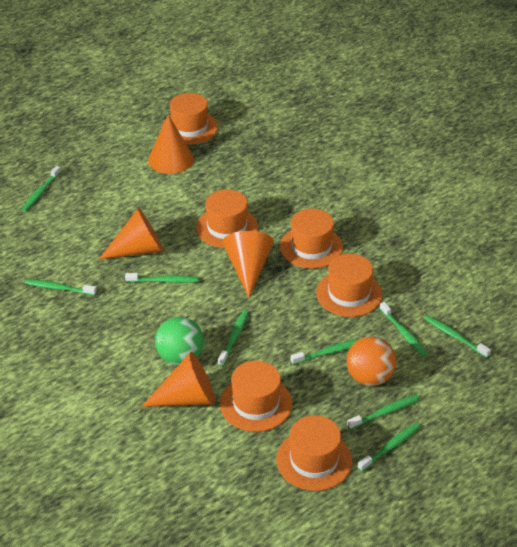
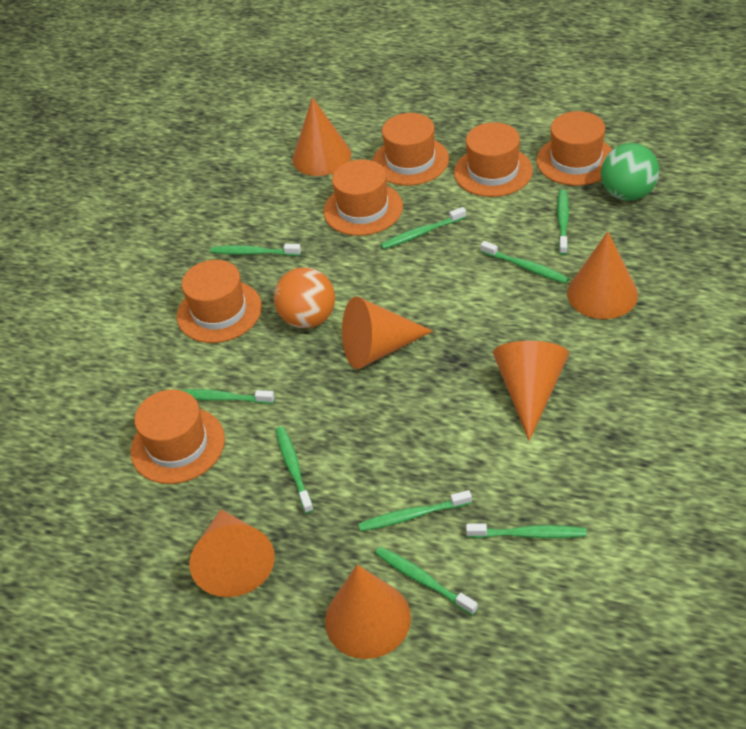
orange cone: 4 -> 6

